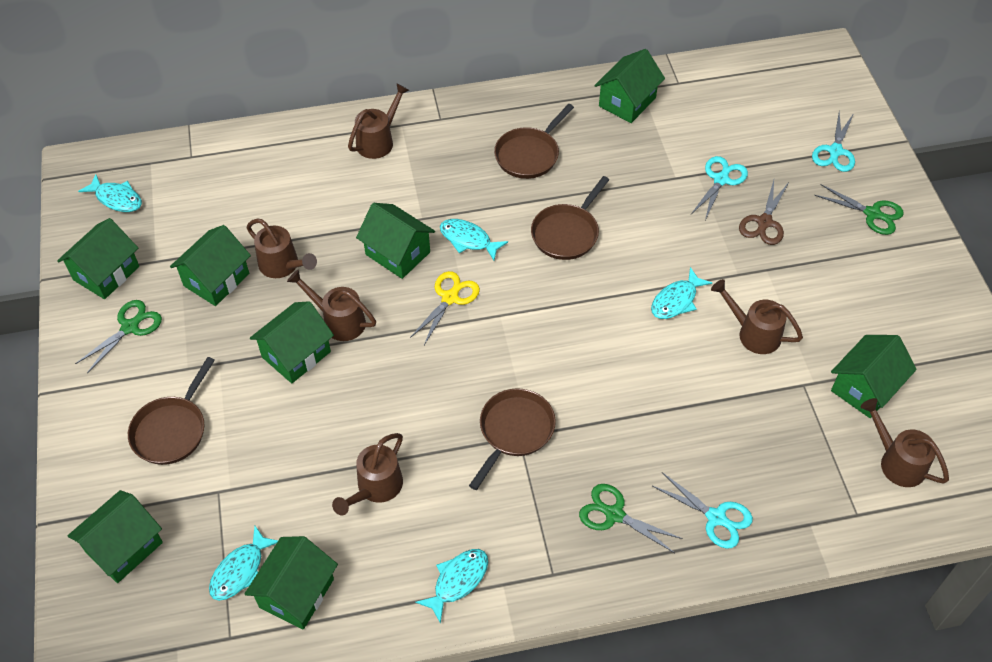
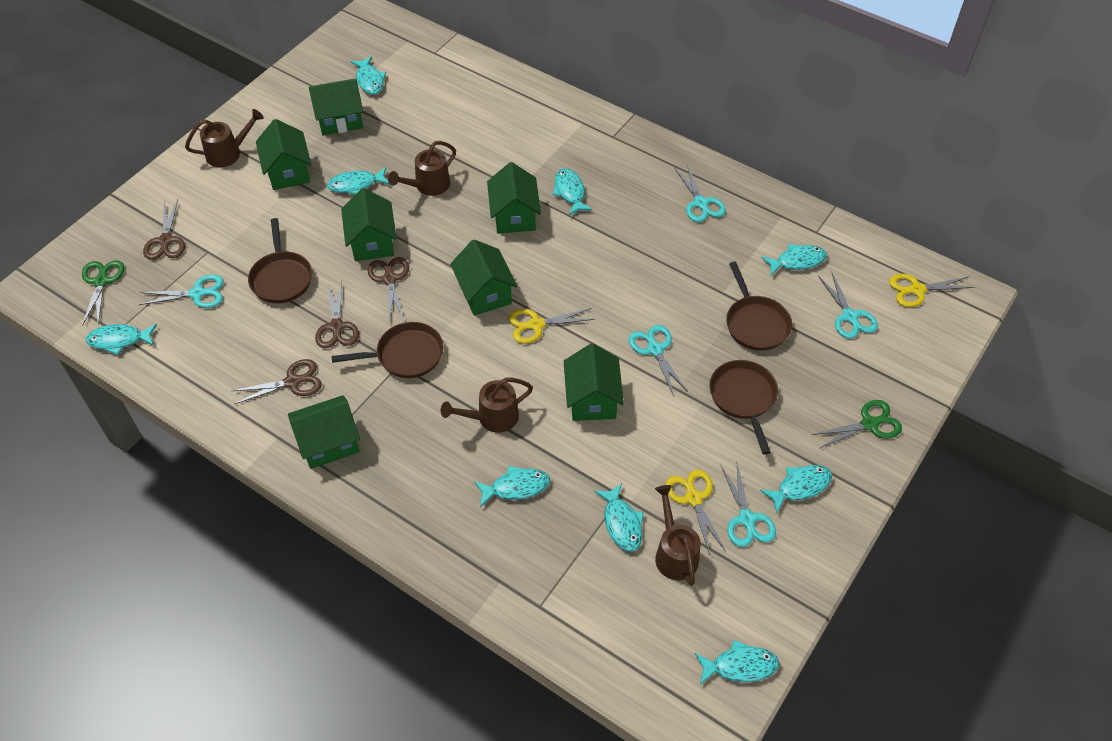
brown scissors: 1 -> 4
brown watering can: 6 -> 4
green house: 8 -> 7
green scissors: 3 -> 2
turquoise fish: 5 -> 9
turquoise scissors: 3 -> 5
yellow scissors: 1 -> 3

